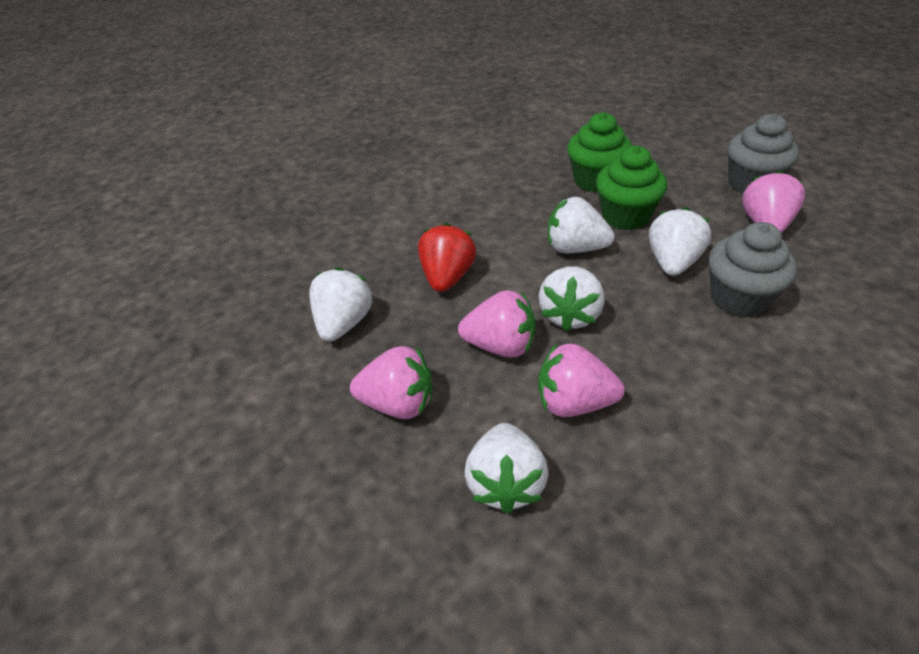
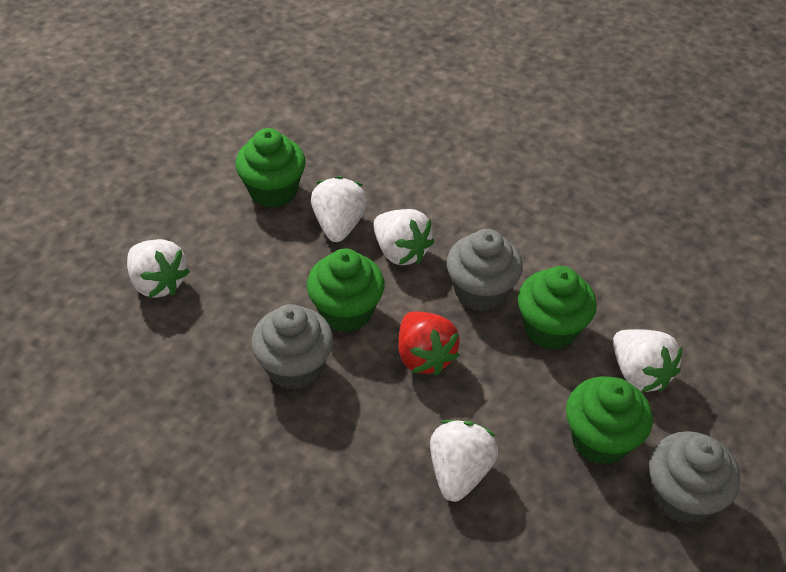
green cupcake: 2 -> 4
grey cupcake: 2 -> 3
pink strawberry: 4 -> 0

